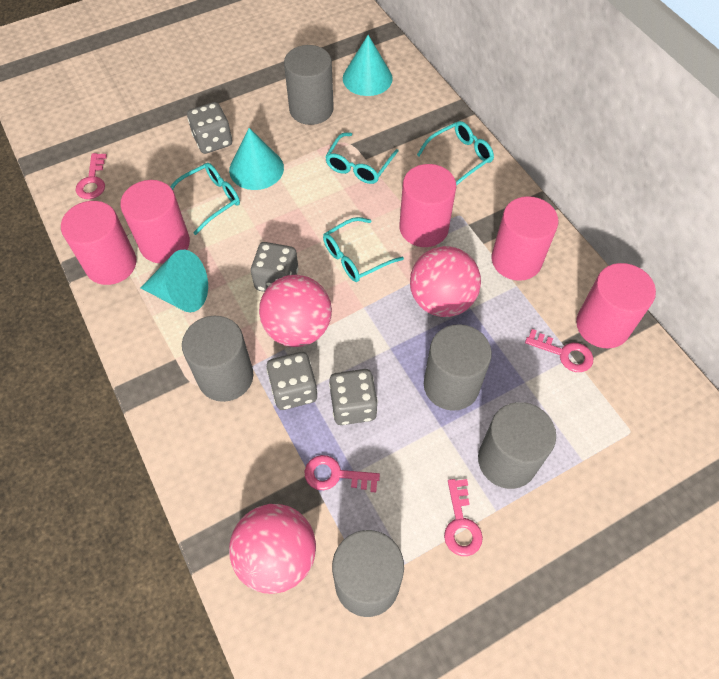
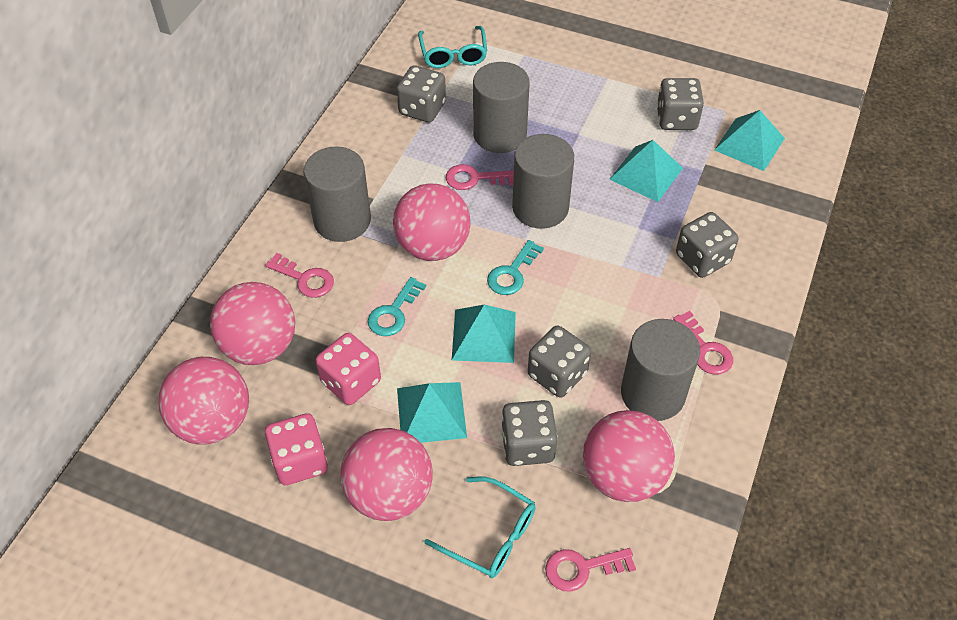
grey cylinder: 5 -> 4
grey dice: 4 -> 5
pink ball: 3 -> 5
pink cylinder: 5 -> 0
pink dice: 0 -> 2
turquoise cone: 3 -> 0
turquoise glasses: 4 -> 2
turquoise key: 0 -> 2
turquoise pyramid: 0 -> 4

